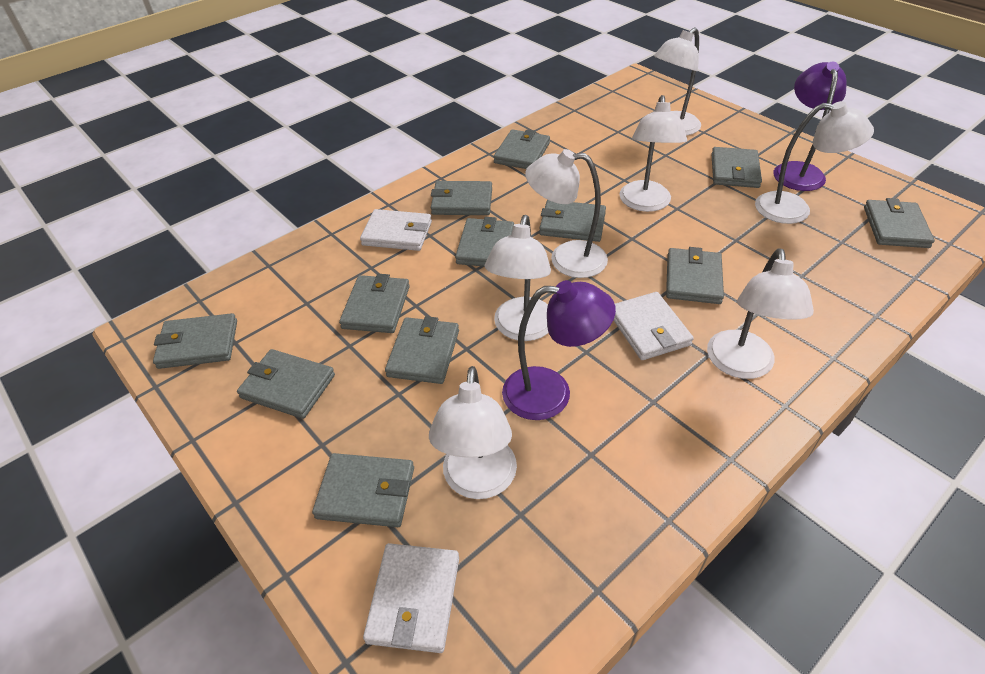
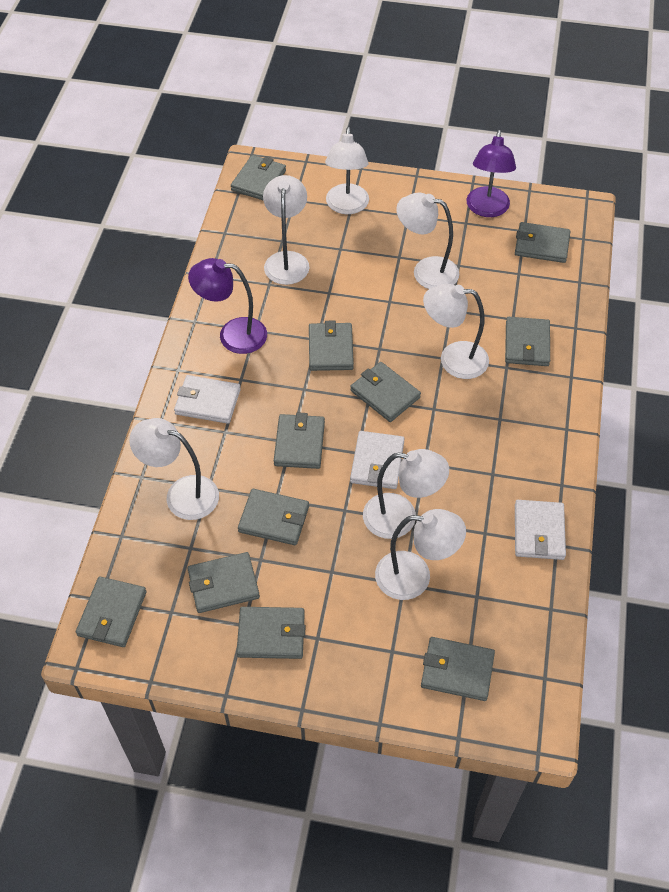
grey wallet: 12 -> 11

